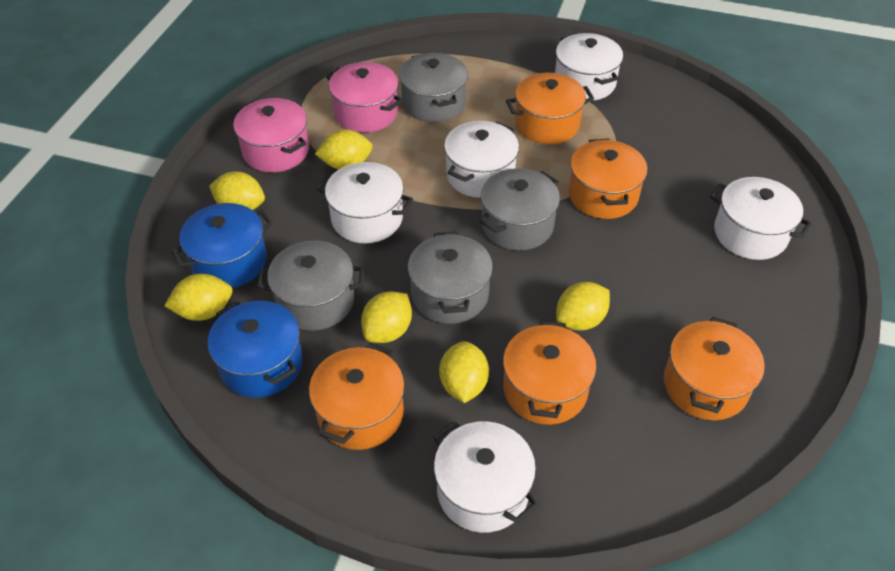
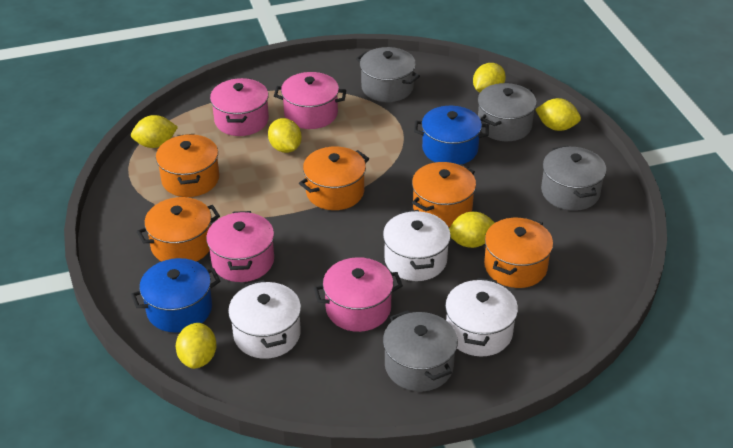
pink pot: 2 -> 4
white pot: 5 -> 3

